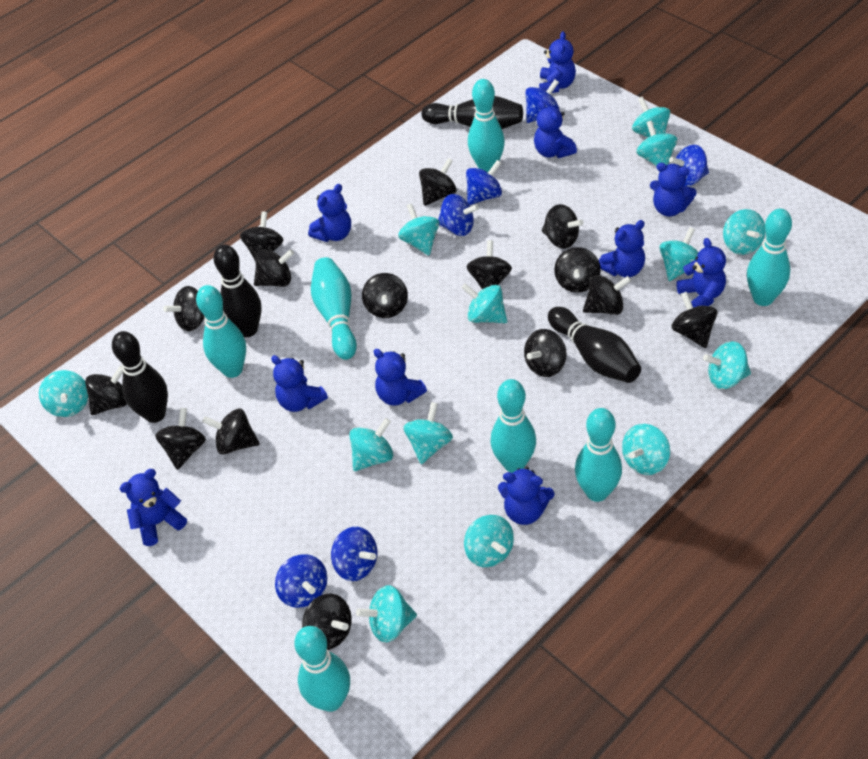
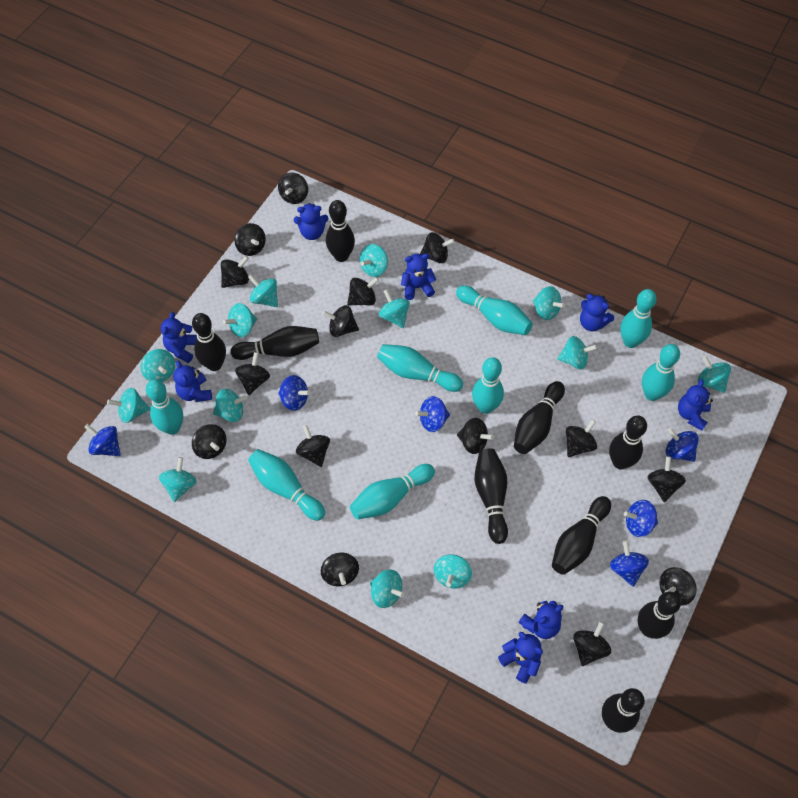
black bowling pin: 4 -> 9
blue teddy bear: 10 -> 8
turquoise bowling pin: 7 -> 8

